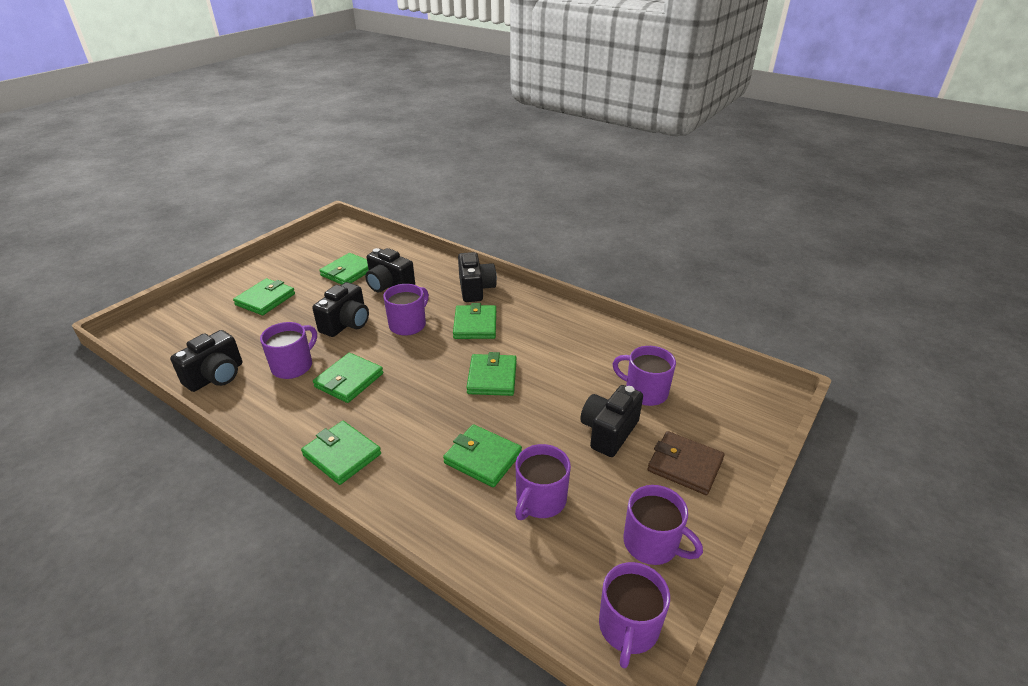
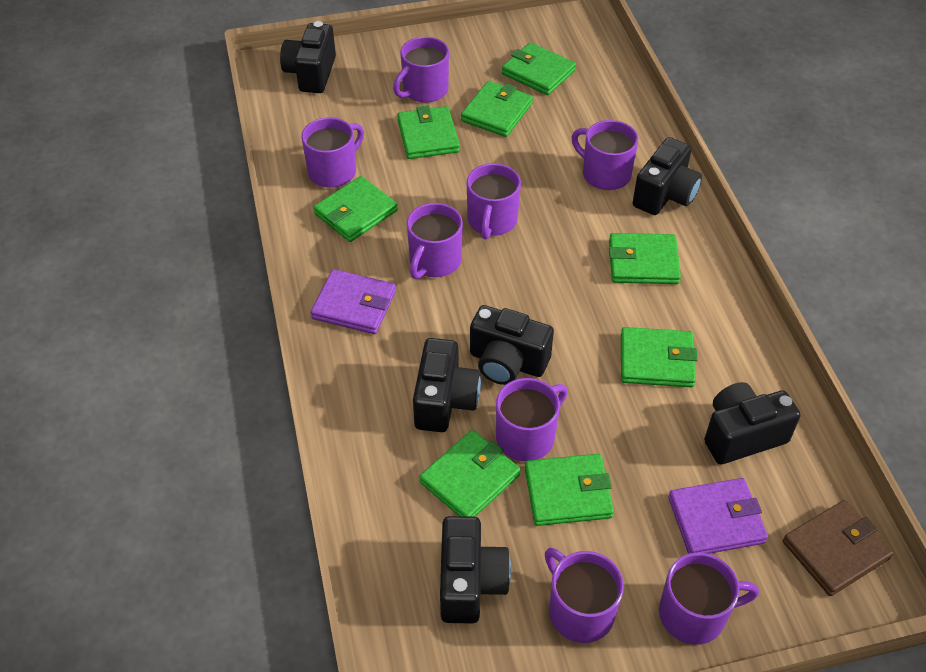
black camera: 5 -> 6
green wallet: 7 -> 8
purple mug: 6 -> 8
purple wallet: 0 -> 2

